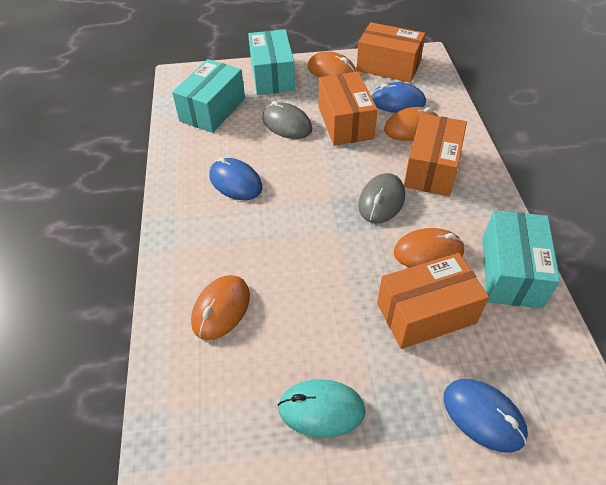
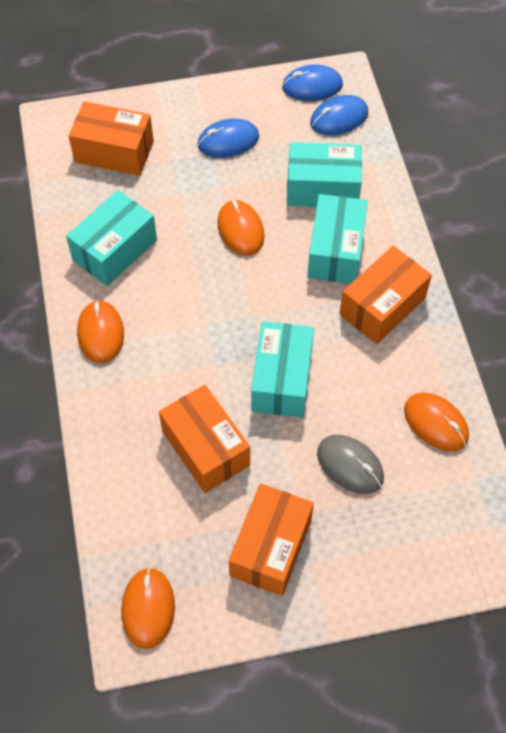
grey mouse: 2 -> 1
turquoise box: 3 -> 4
turquoise mouse: 1 -> 0

